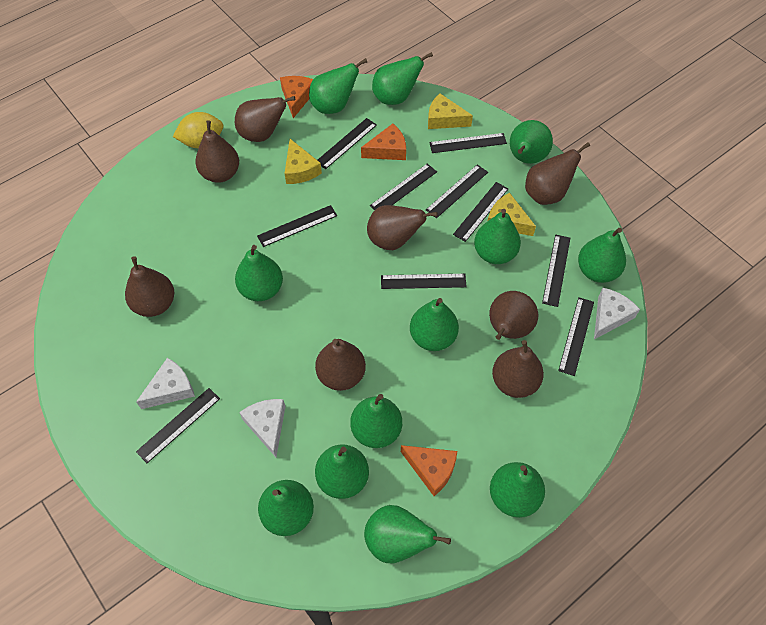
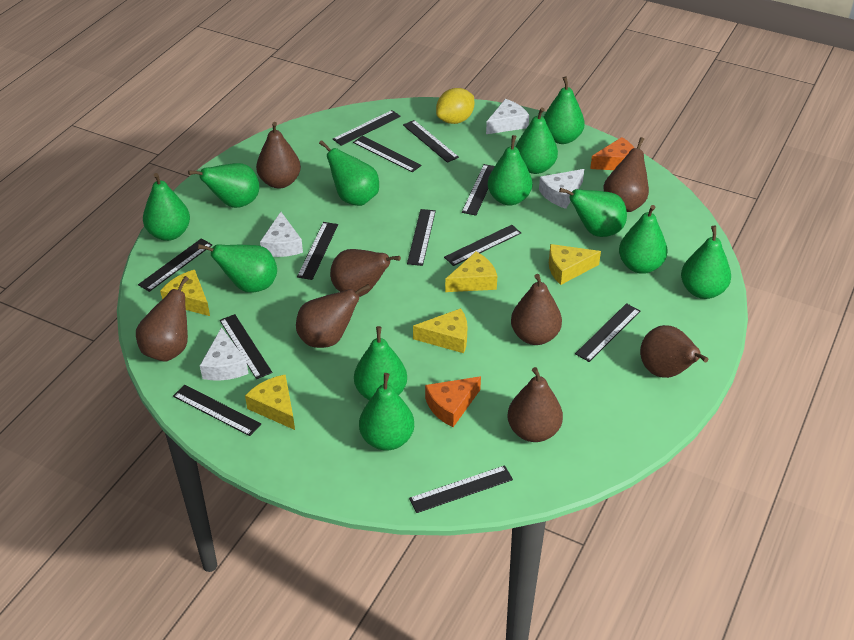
black ruler: 10 -> 12
orange cheese: 3 -> 2
white cheese: 3 -> 4
yellow cheese: 3 -> 5

